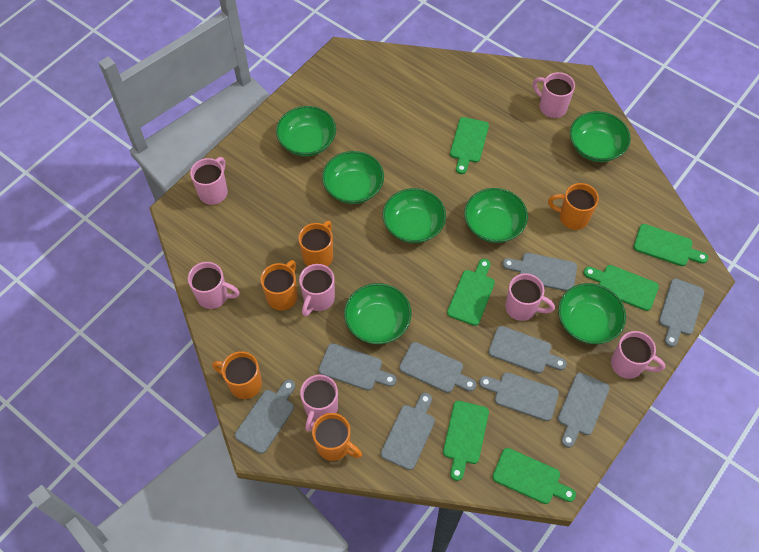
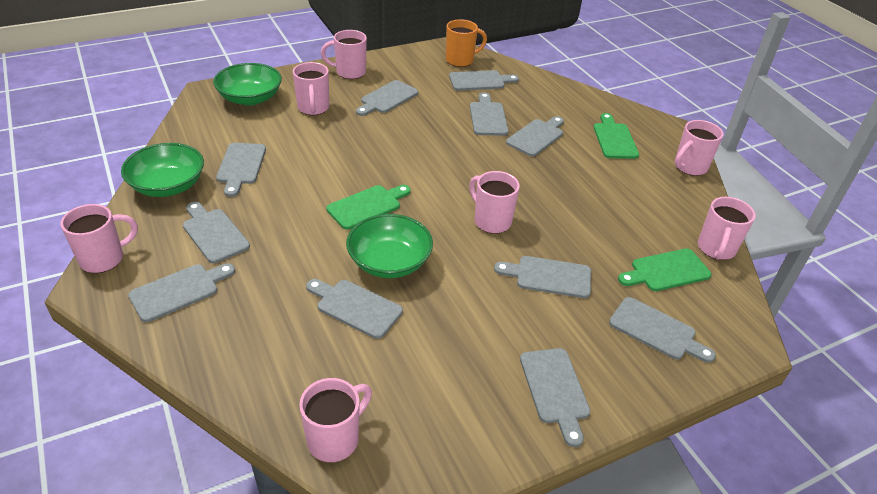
green bowl: 7 -> 3
green cutting board: 6 -> 3
grey cutting board: 9 -> 11
orange mug: 5 -> 1

